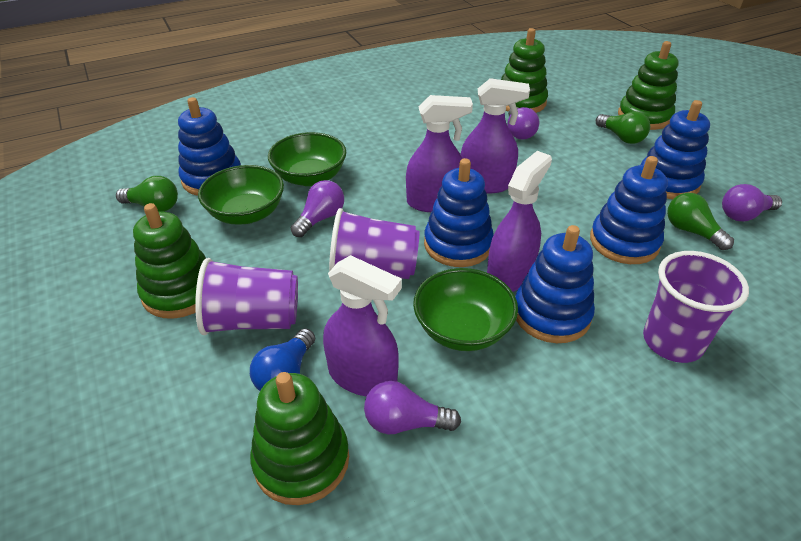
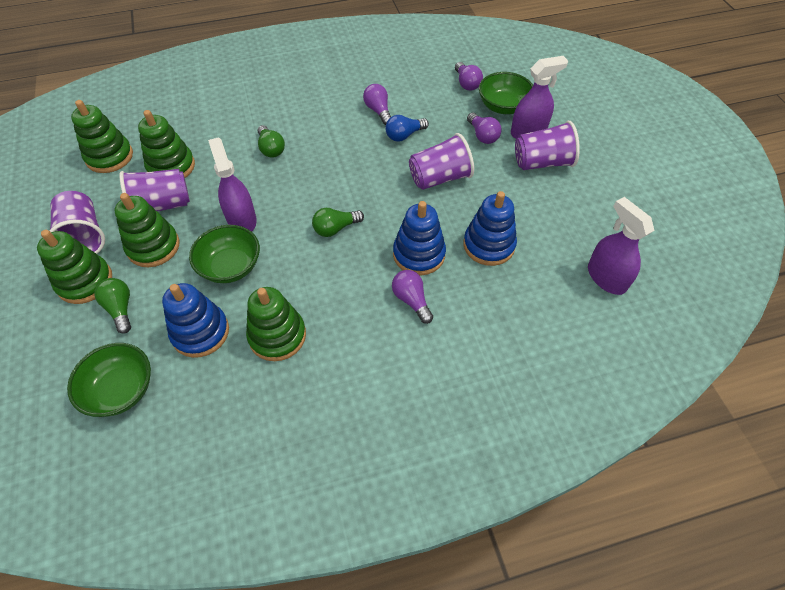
blue stacking toy: 5 -> 3
green stacking toy: 4 -> 5
purple cup: 3 -> 4
purple spray bottle: 4 -> 3

